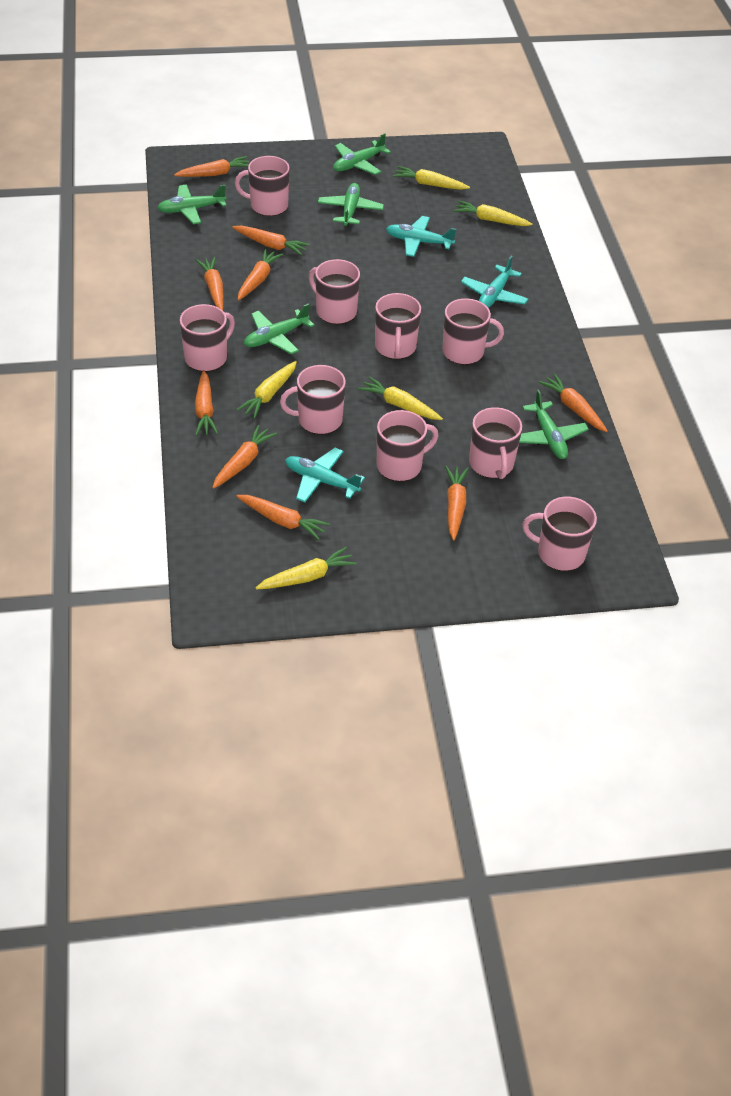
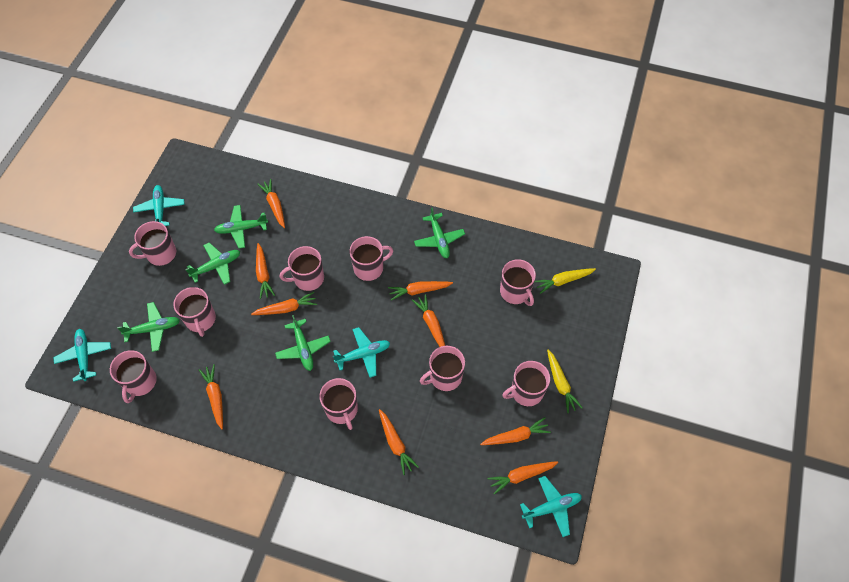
turquoise plane: 3 -> 4
yellow carrot: 5 -> 2

